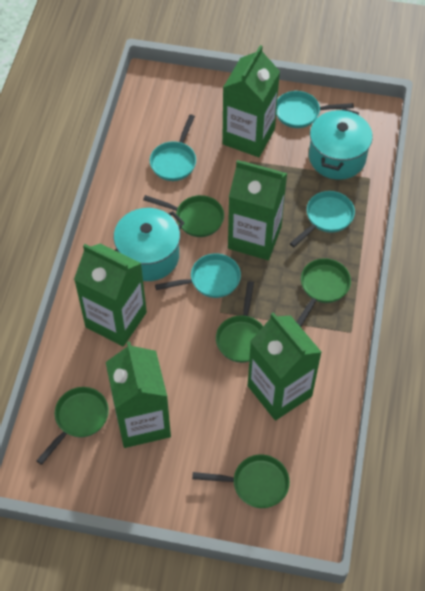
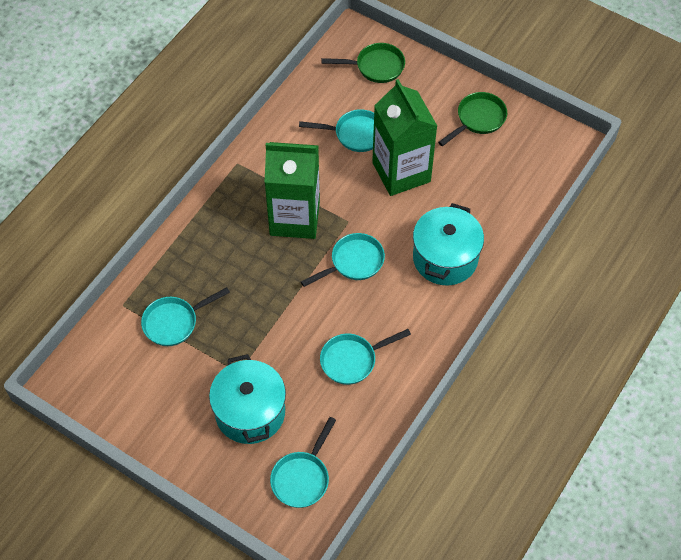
green carton: 5 -> 2
green pan: 5 -> 2
turquoise pan: 4 -> 5

